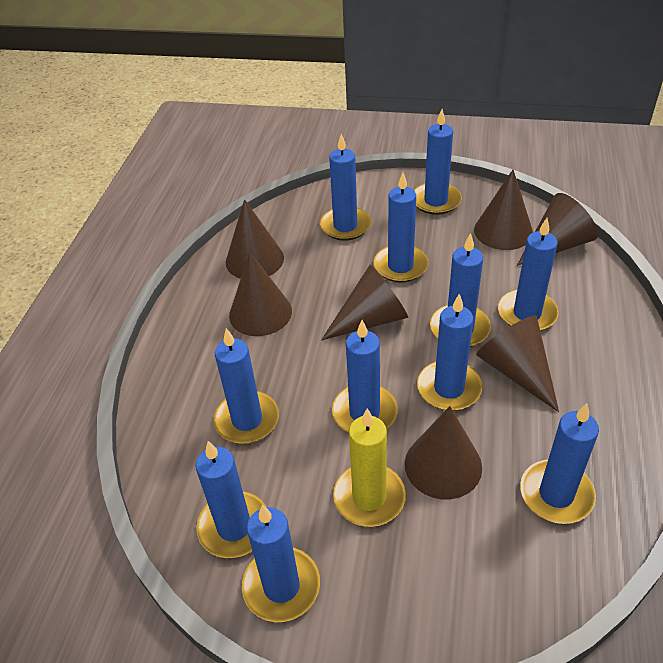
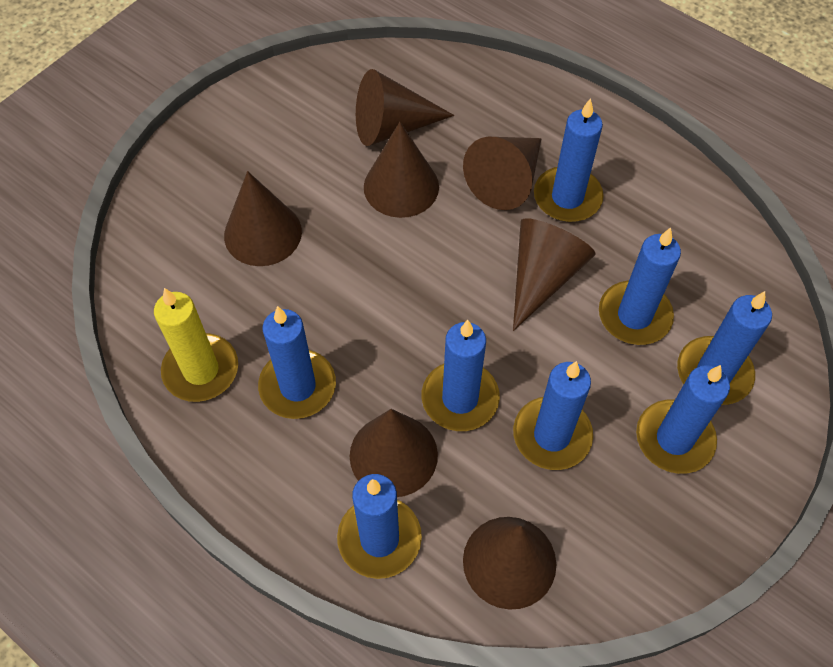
blue candle: 11 -> 8

